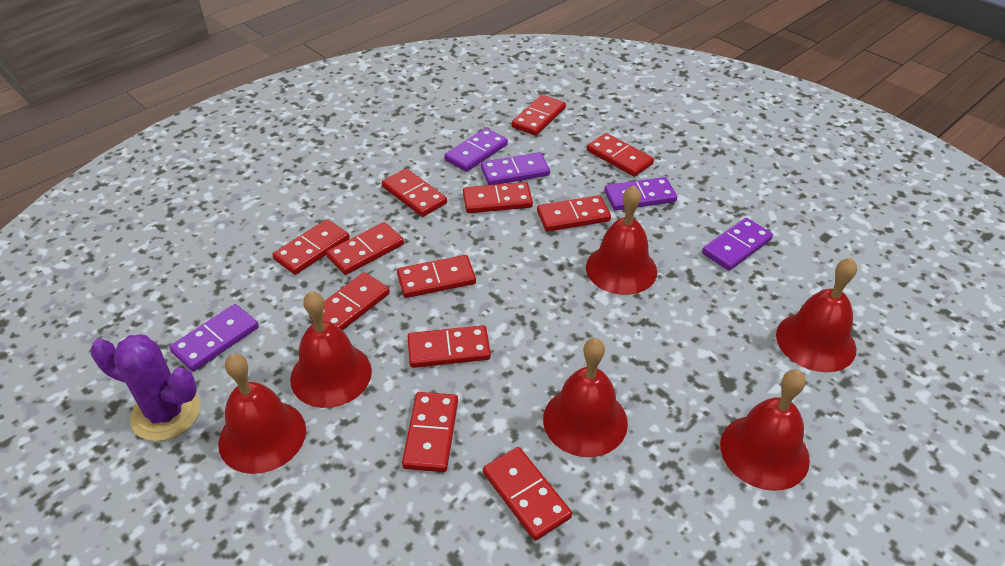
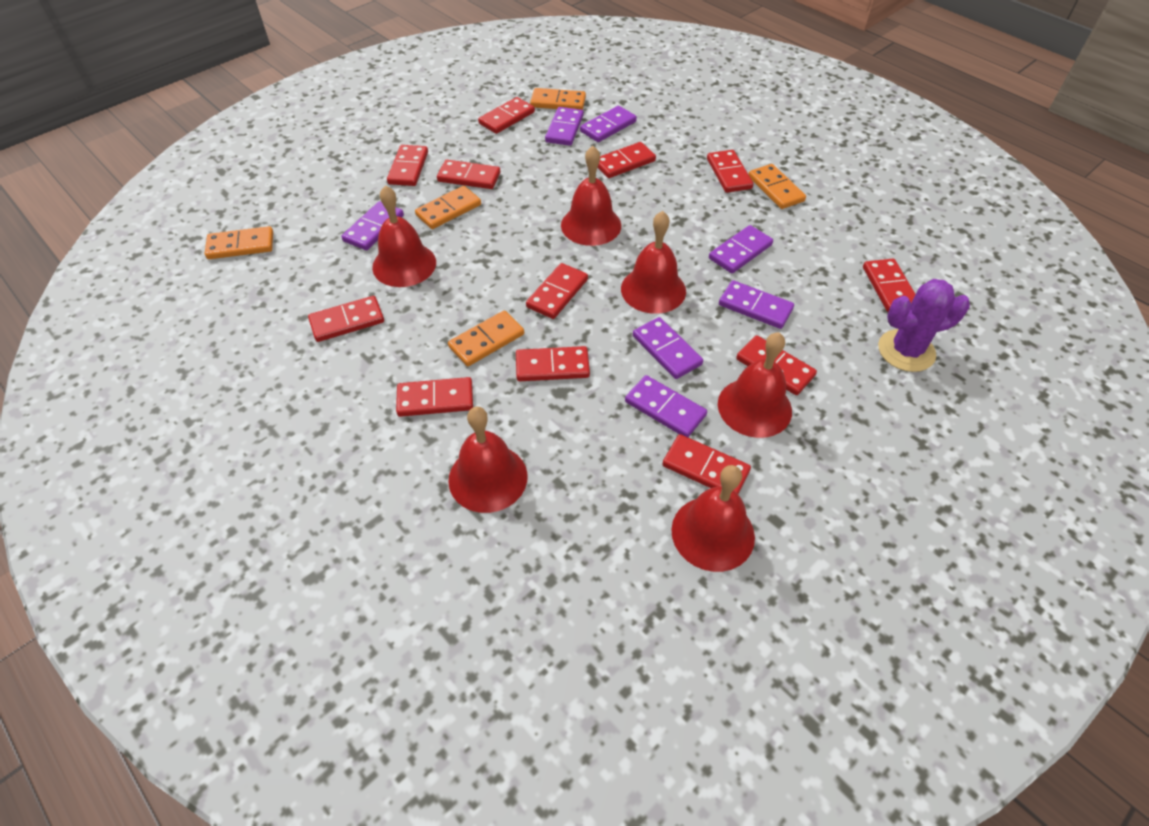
orange domino: 0 -> 5
purple domino: 5 -> 7

